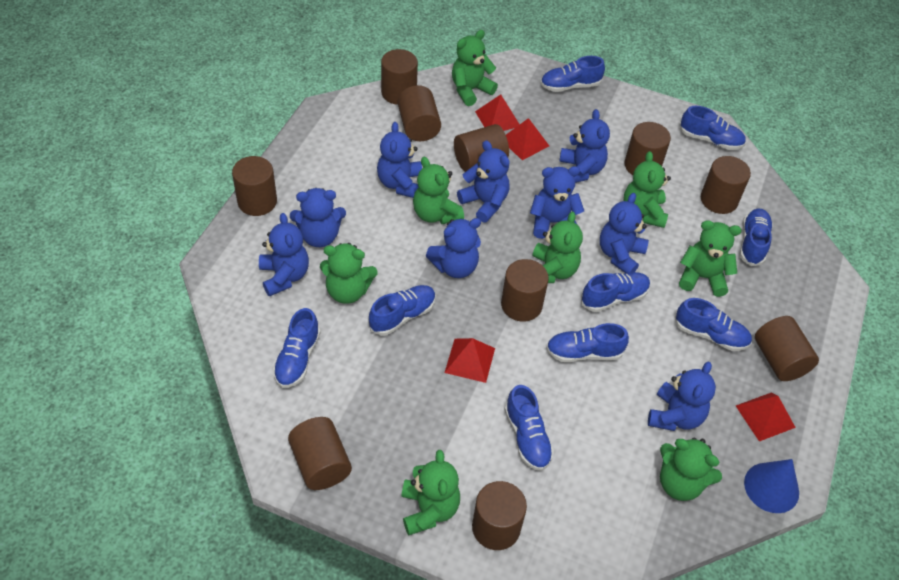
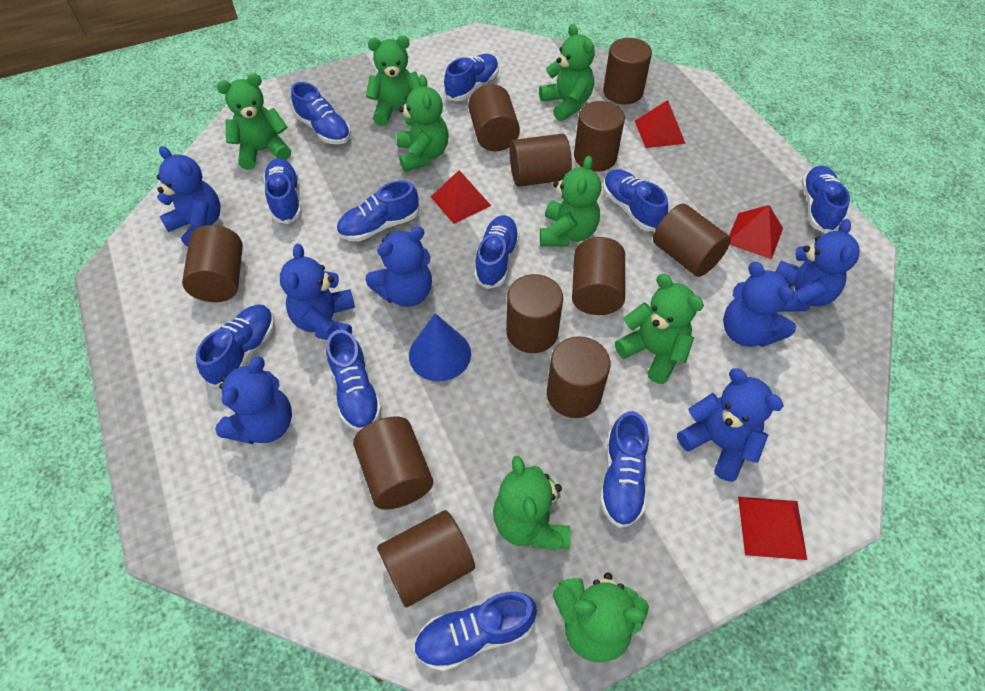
blue shoe: 9 -> 11
blue teddy bear: 9 -> 7
brown cylinder: 10 -> 11

